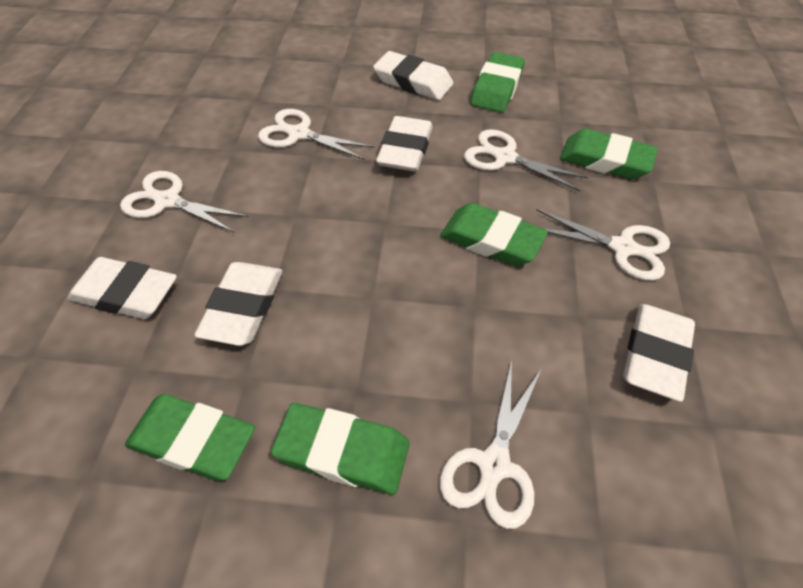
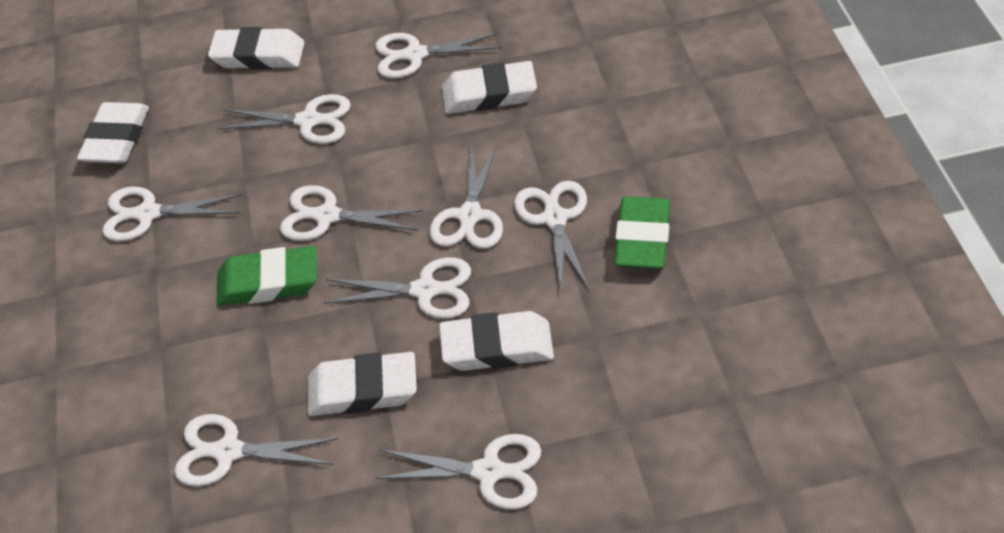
green eraser: 5 -> 2
white scissors: 5 -> 9

